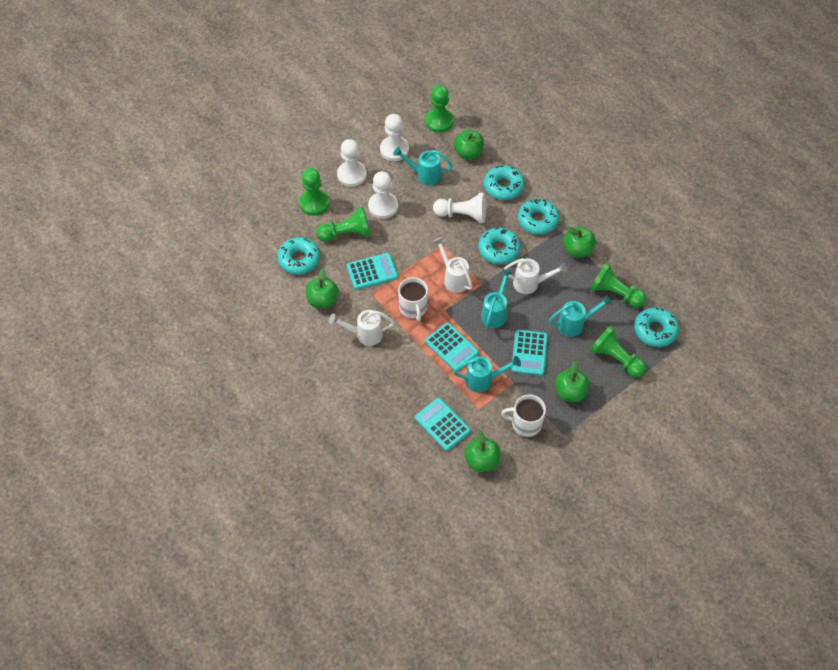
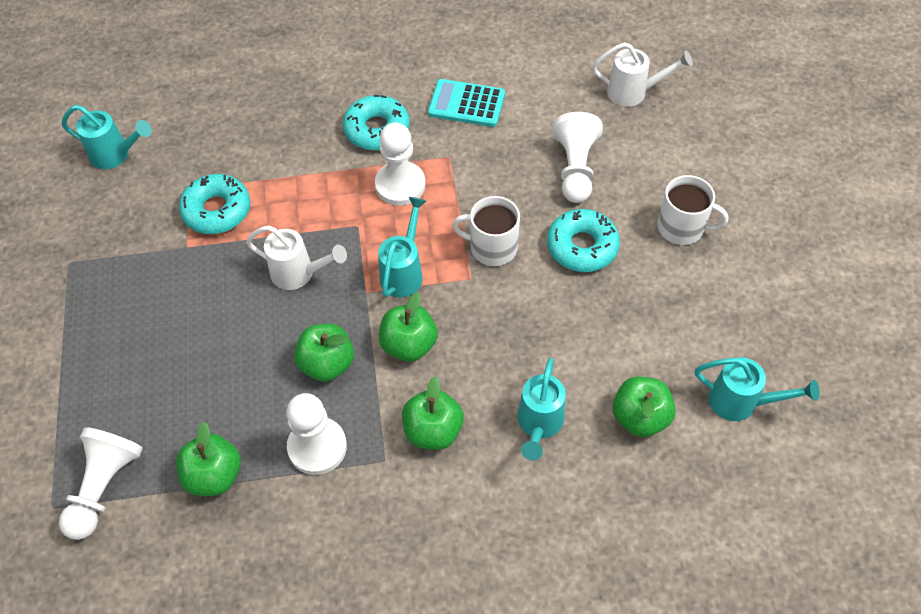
green pawn: 5 -> 0
turquoise calculator: 4 -> 1
turquoise donut: 5 -> 3
white watering can: 3 -> 2

